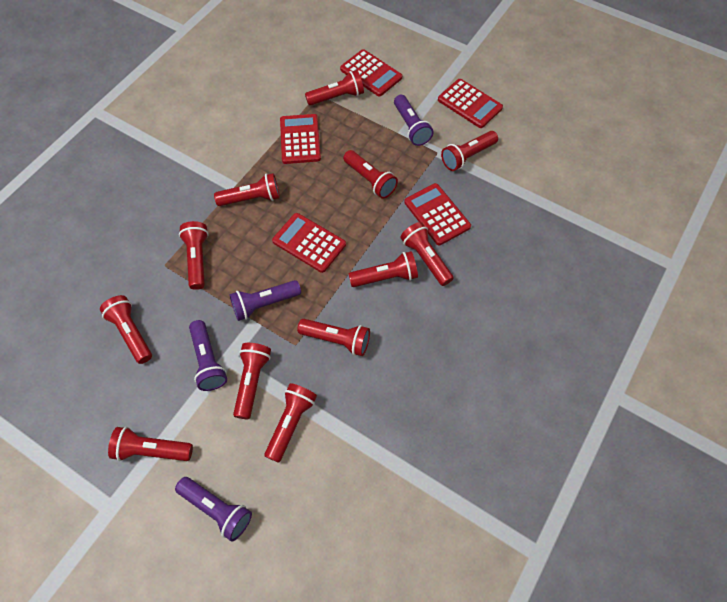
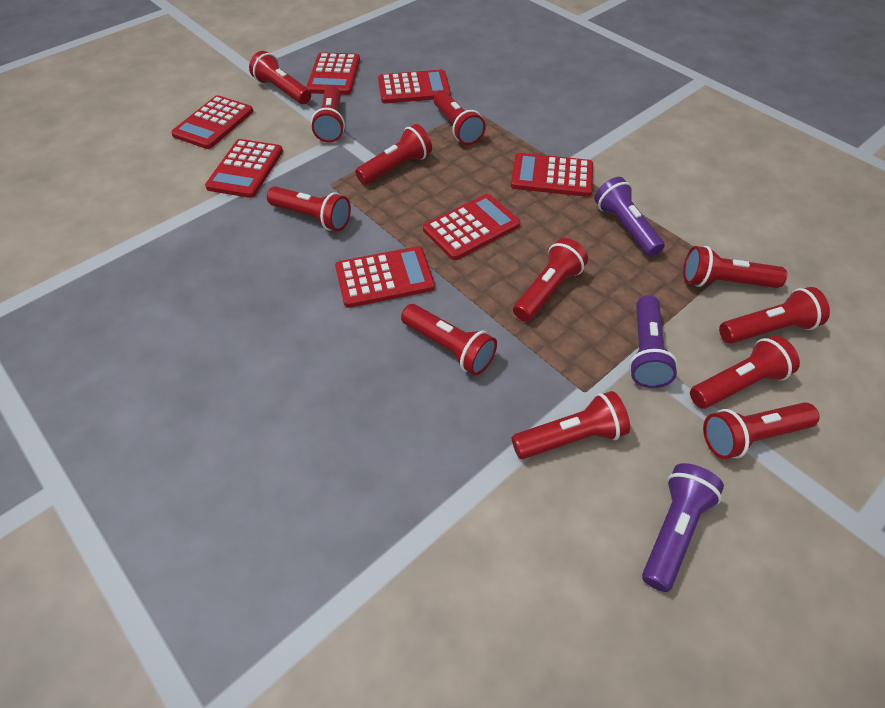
purple flashlight: 4 -> 3
red calculator: 5 -> 7

